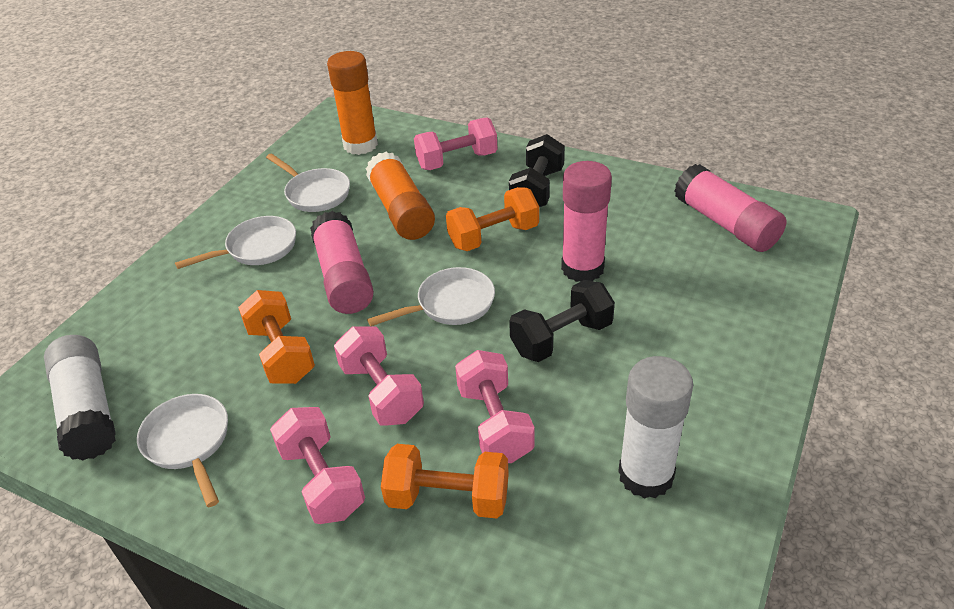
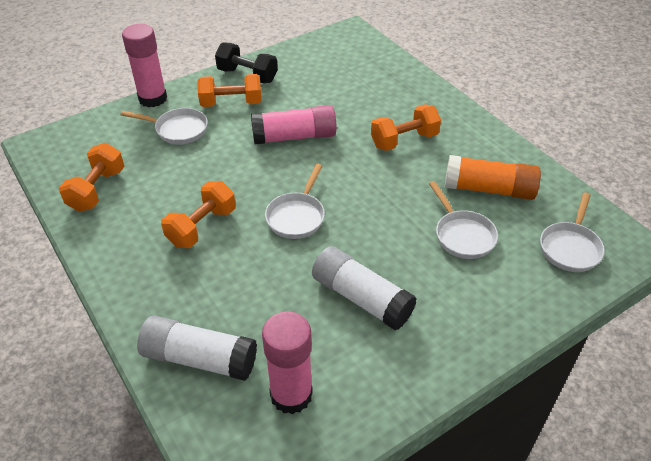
black dumbbell: 2 -> 1
orange dumbbell: 3 -> 4
orange glue stick: 2 -> 1
pink dumbbell: 4 -> 0

